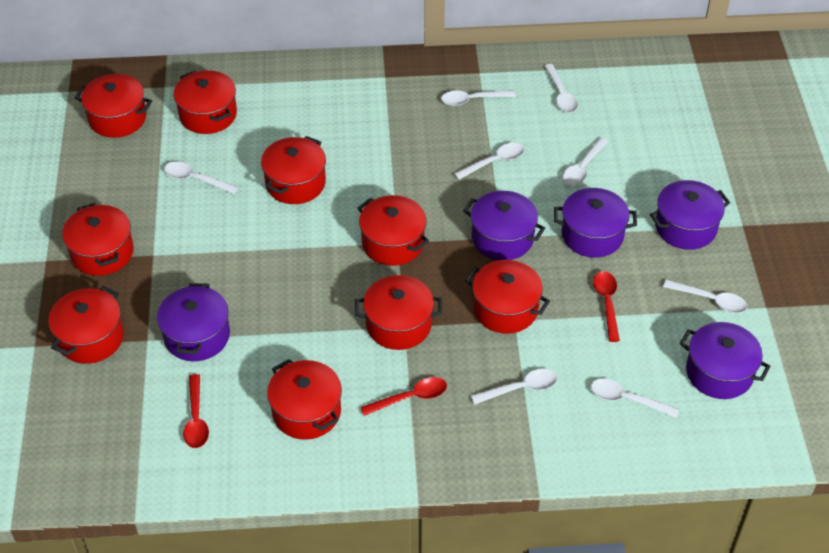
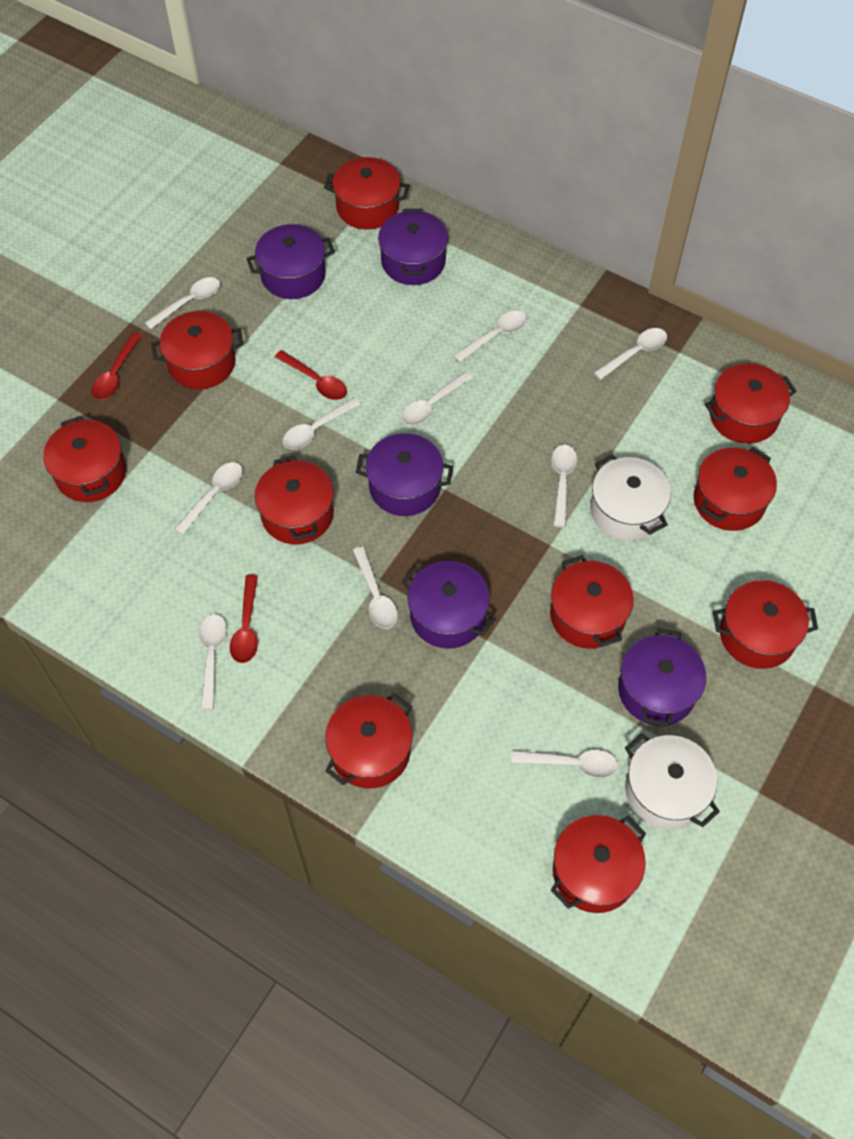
red pot: 9 -> 10
white pot: 0 -> 2
white spoon: 8 -> 10

